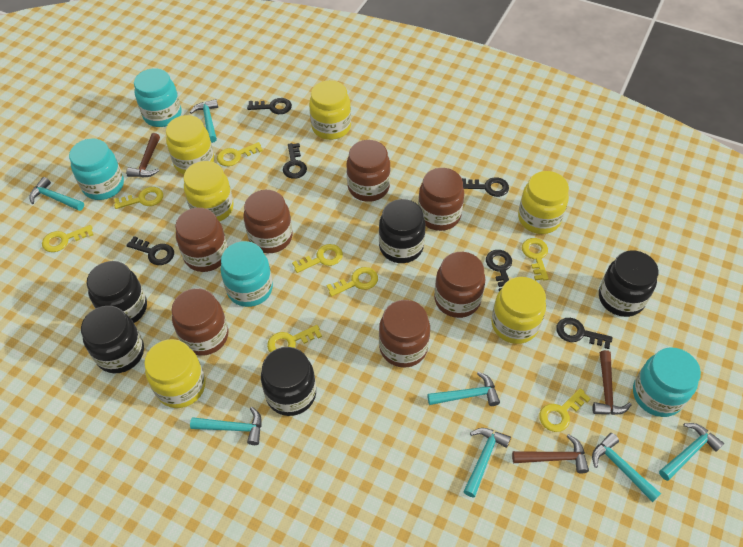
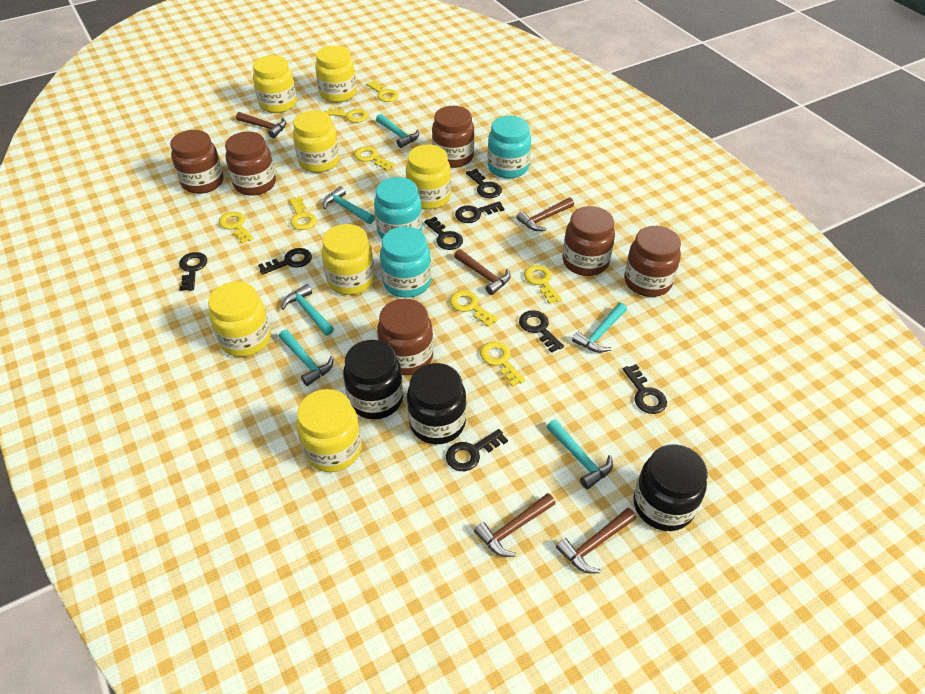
black jar: 5 -> 3
black key: 6 -> 8
brown hammer: 3 -> 5
brown jar: 7 -> 6
turquoise hammer: 7 -> 6
turquoise jar: 4 -> 3
yellow jar: 6 -> 7

